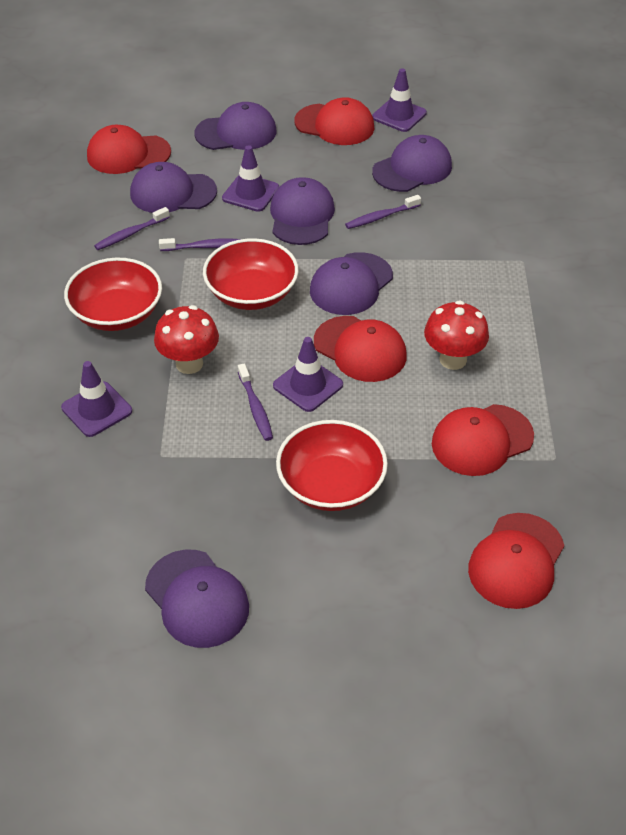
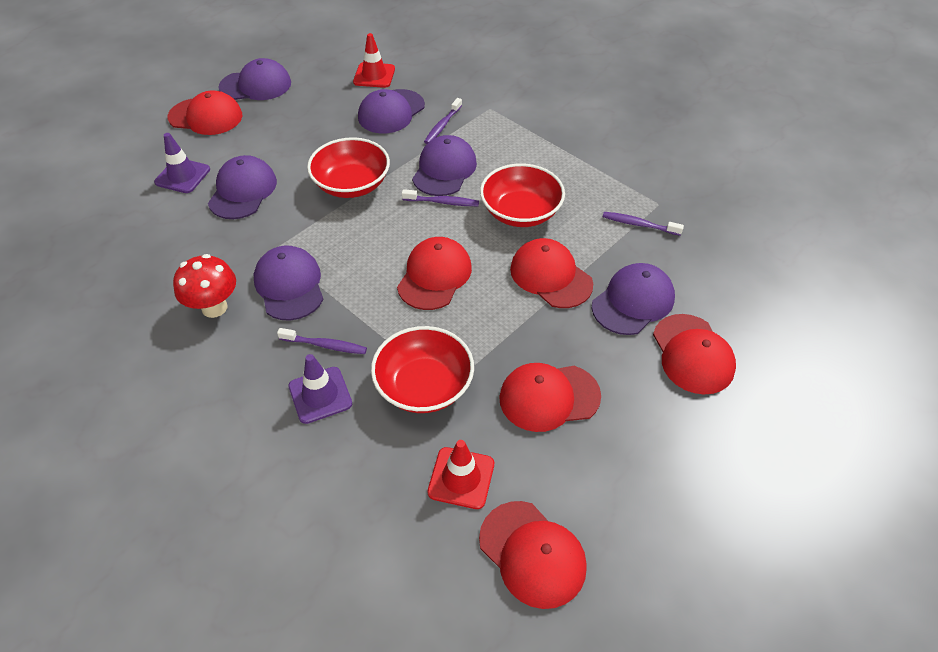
purple traffic cone: 4 -> 2
red cap: 5 -> 6
red mushroom: 2 -> 1
red traffic cone: 0 -> 2

